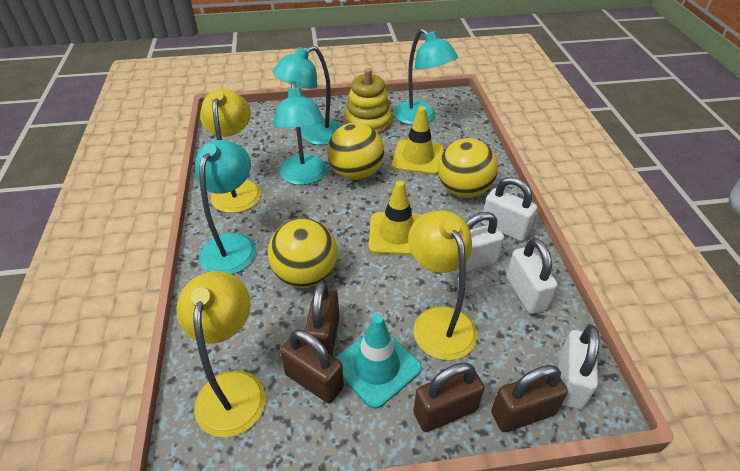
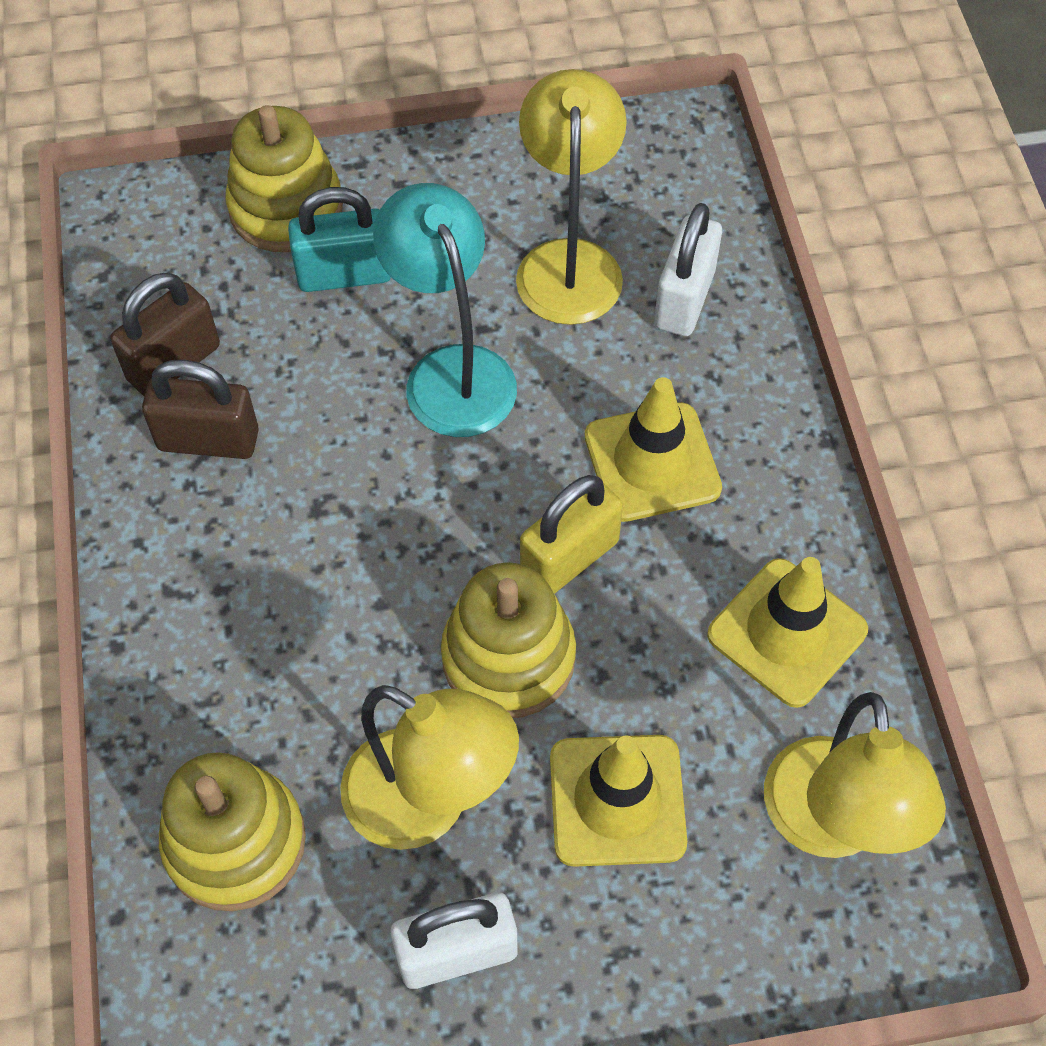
brown padlock: 4 -> 2
turquoise lamp: 4 -> 1
turquoise padlock: 0 -> 1
turquoise traffic cone: 1 -> 0
white padlock: 4 -> 2
yellow ball: 3 -> 0
yellow padlock: 0 -> 1
yellow stacking toy: 1 -> 3
yellow traffic cone: 2 -> 3

